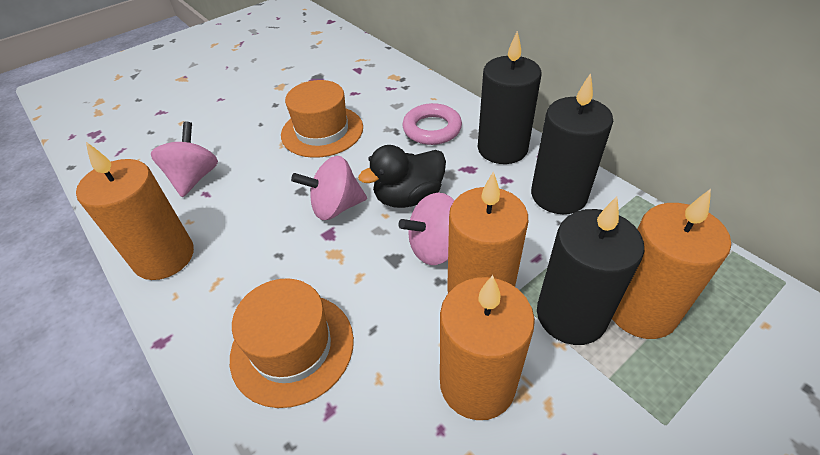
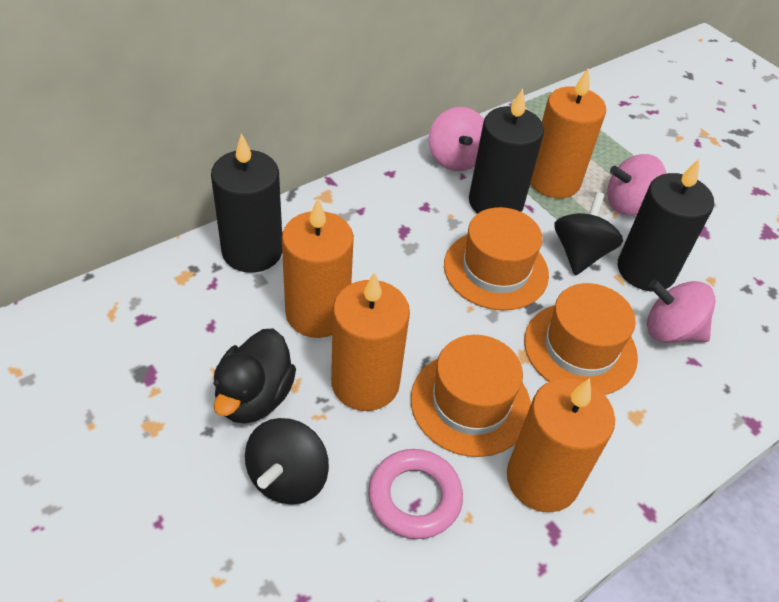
black spinning top: 0 -> 2
orange hat: 2 -> 3

